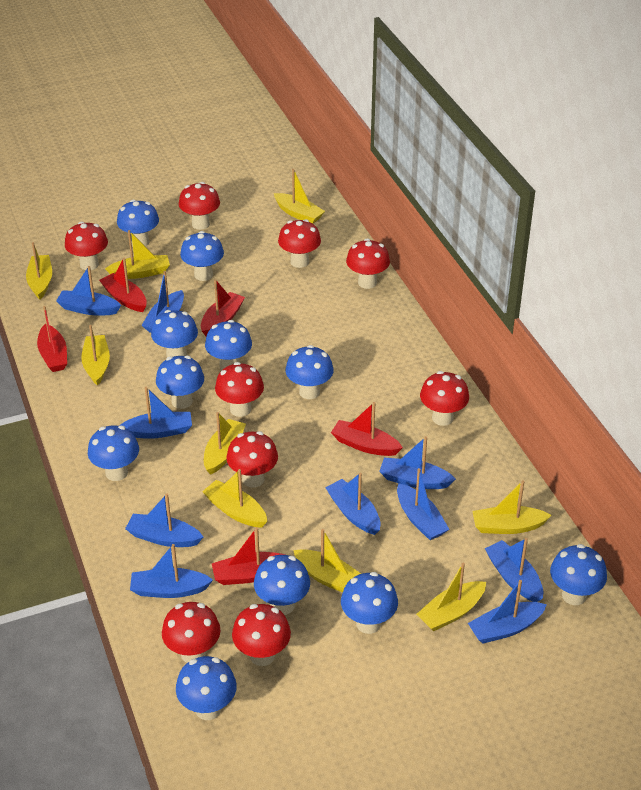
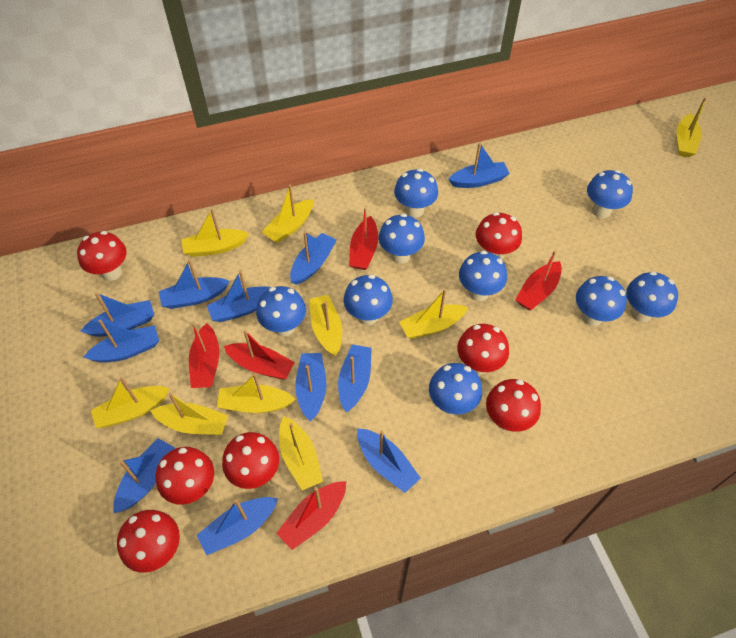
blue boat: 10 -> 11
blue mushroom: 11 -> 9
red mushroom: 9 -> 7

